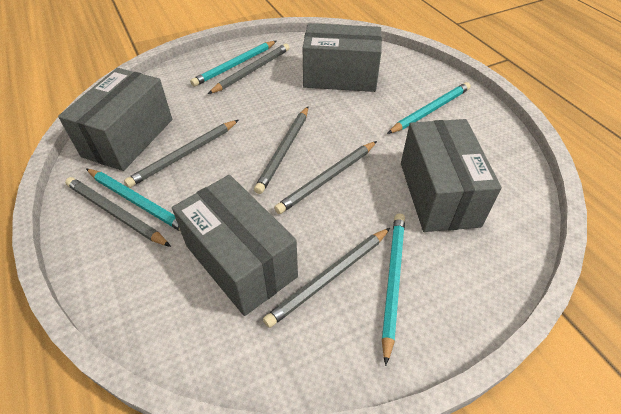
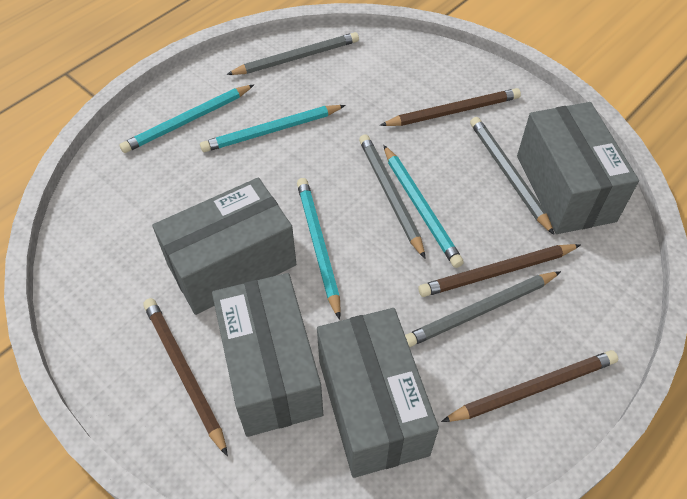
brown pencil: 0 -> 4
grey pencil: 6 -> 4

